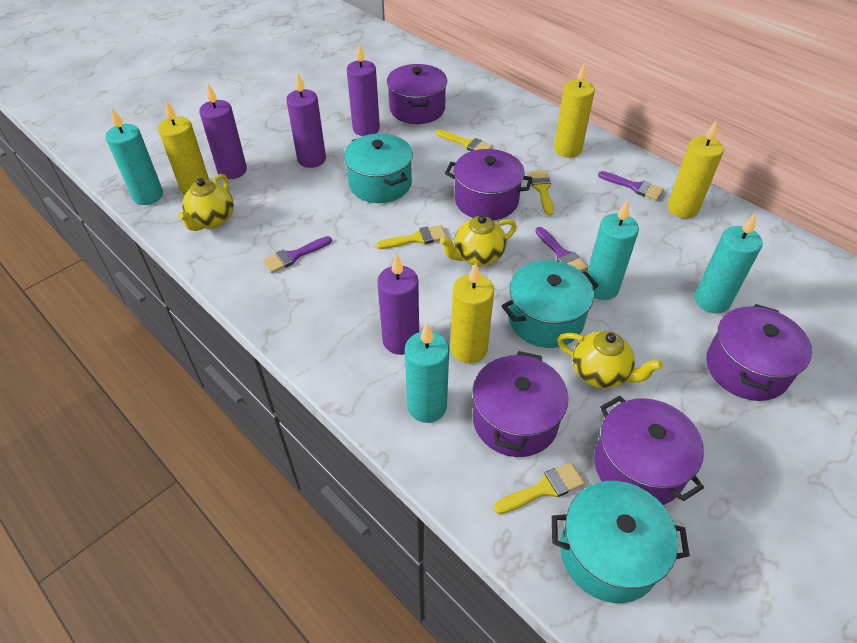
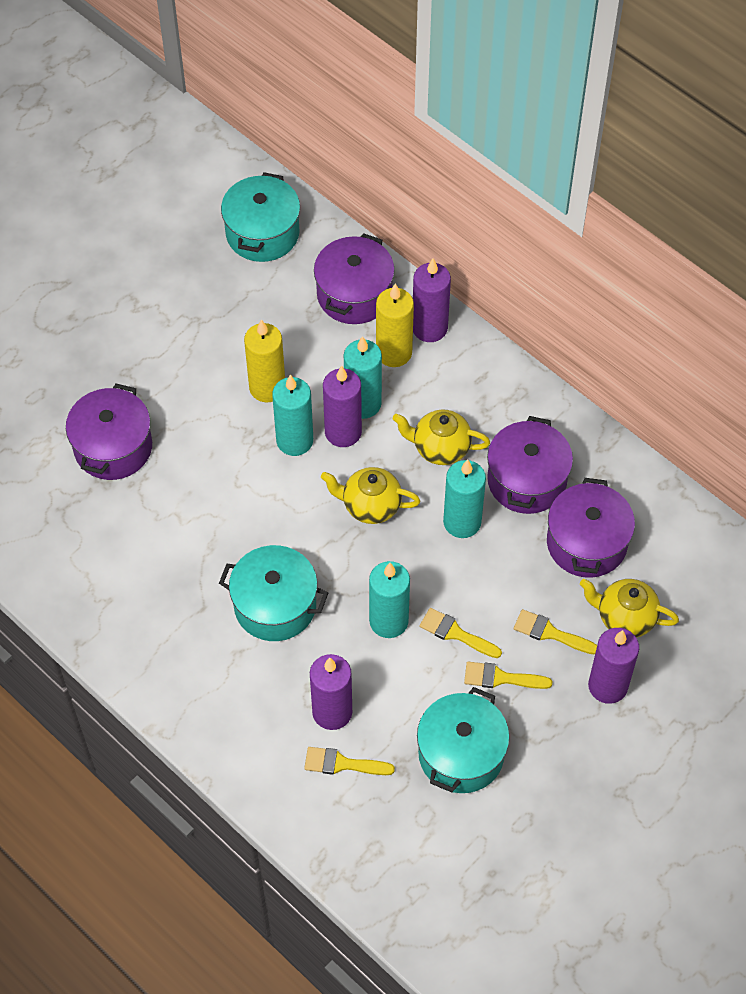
purple brush: 3 -> 0
purple pot: 5 -> 4
yellow candle: 4 -> 2

